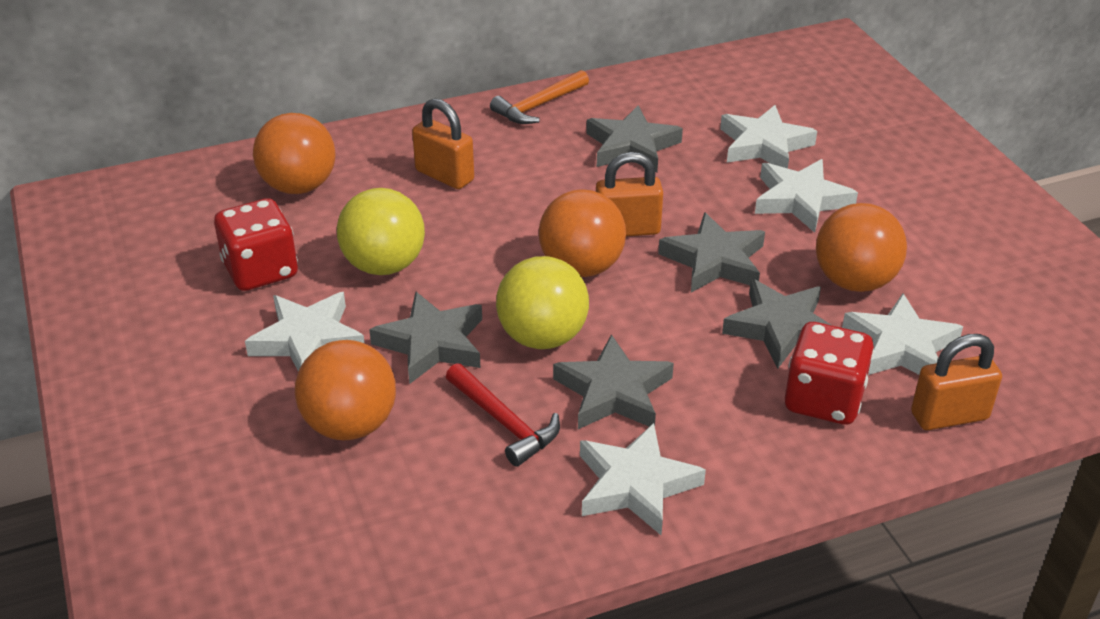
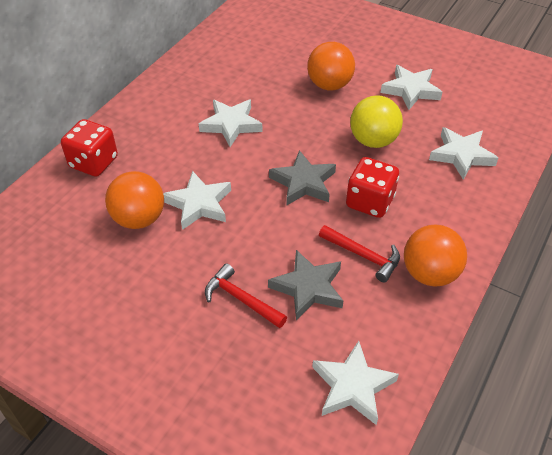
grey star: 5 -> 2
orange ball: 4 -> 3
orange hammer: 1 -> 0
orange padlock: 3 -> 0
red hammer: 1 -> 2
yellow ball: 2 -> 1

